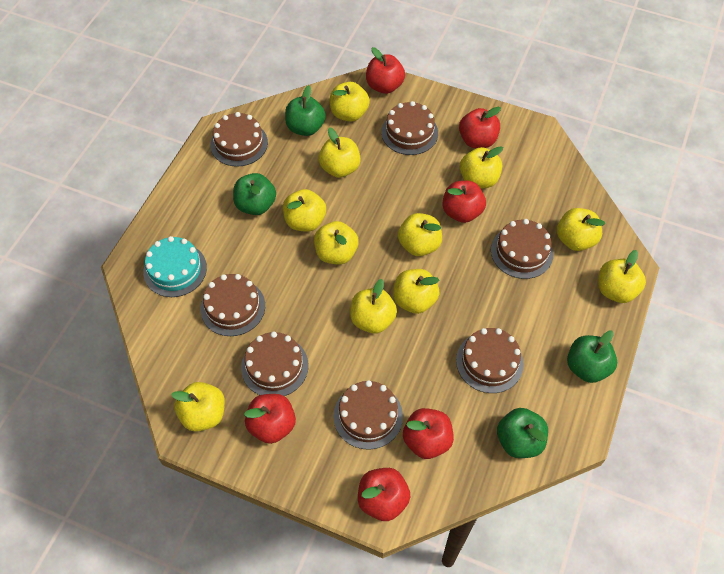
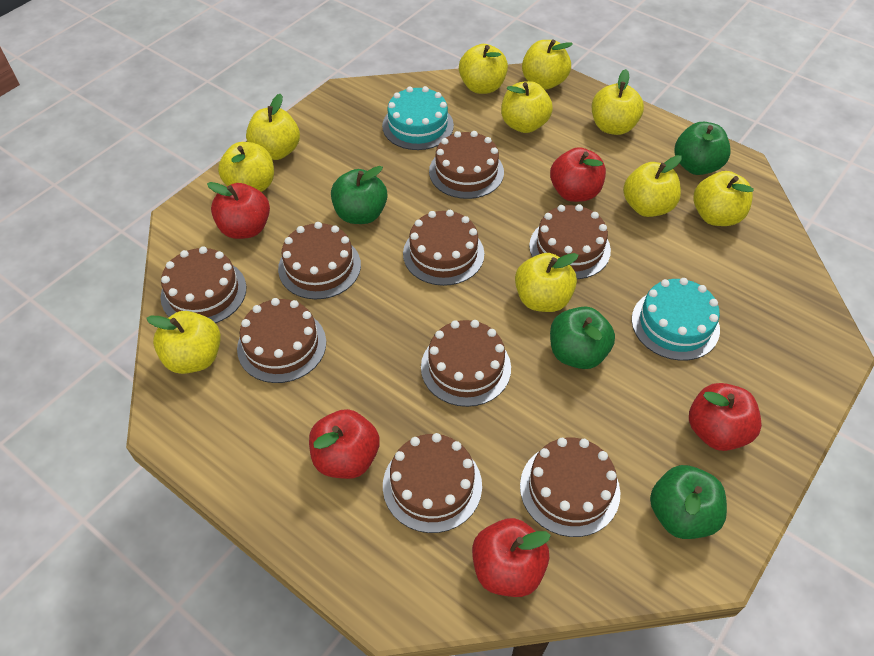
brown cake: 7 -> 9
red apple: 6 -> 5
turquoise cake: 1 -> 2
yellow apple: 11 -> 10

